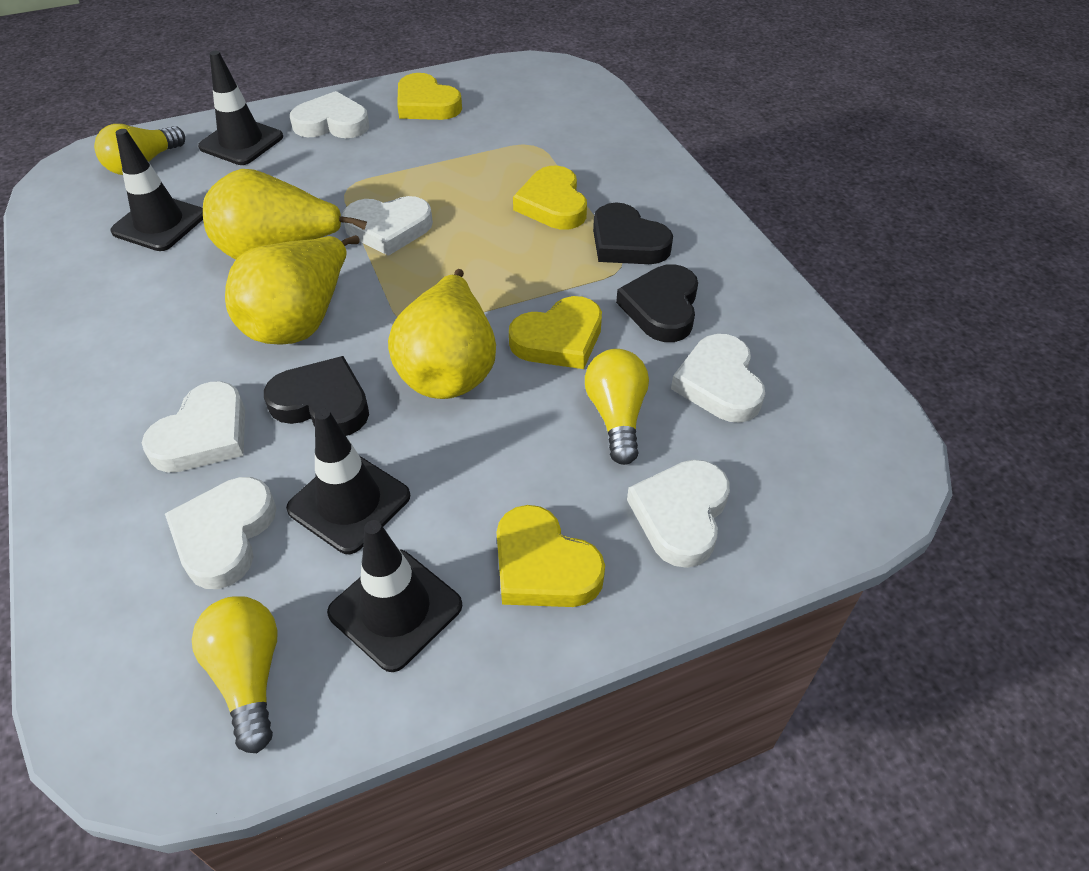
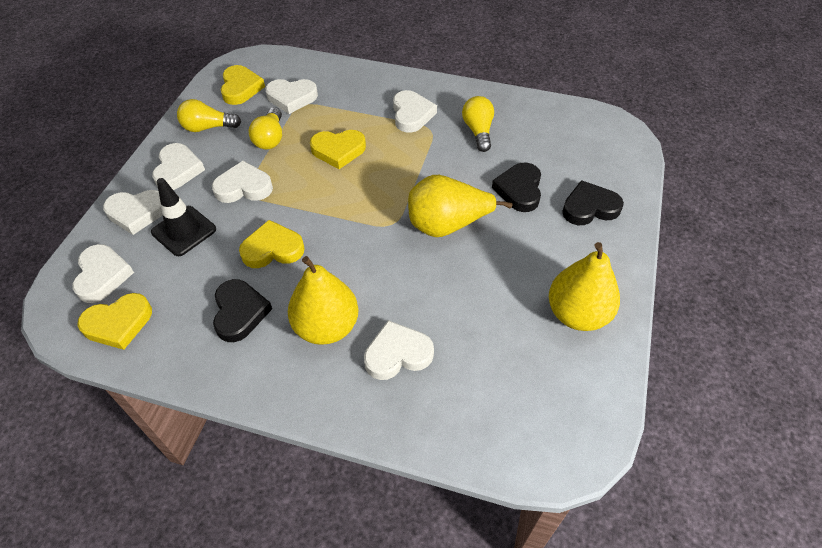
black traffic cone: 4 -> 1
white heart: 6 -> 7

